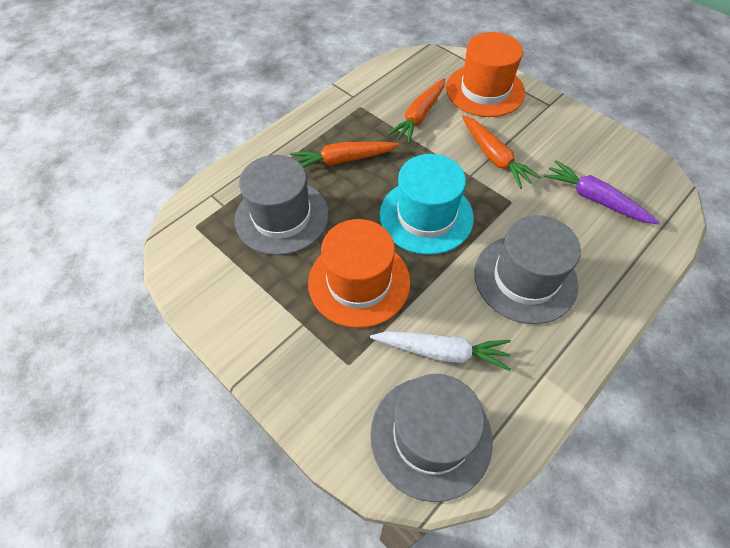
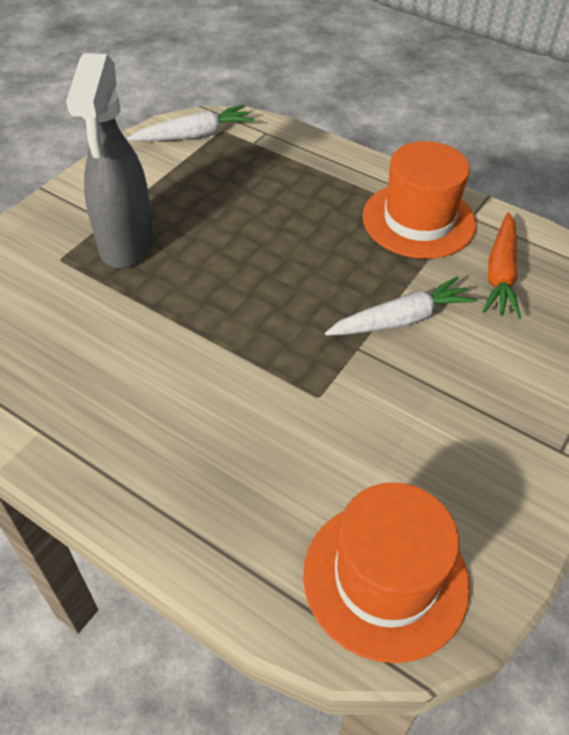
grey hat: 3 -> 0
grey spray bottle: 0 -> 1
orange carrot: 3 -> 1
purple carrot: 1 -> 0
turquoise hat: 1 -> 0
white carrot: 1 -> 2

